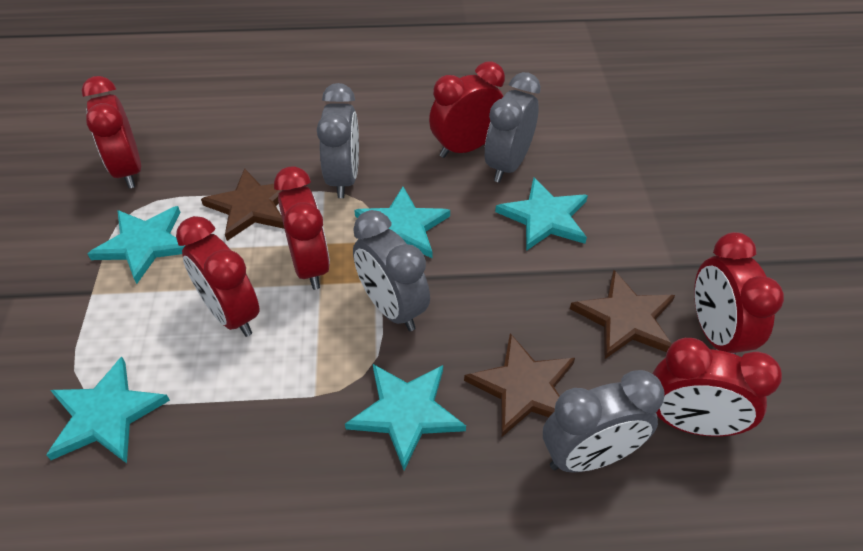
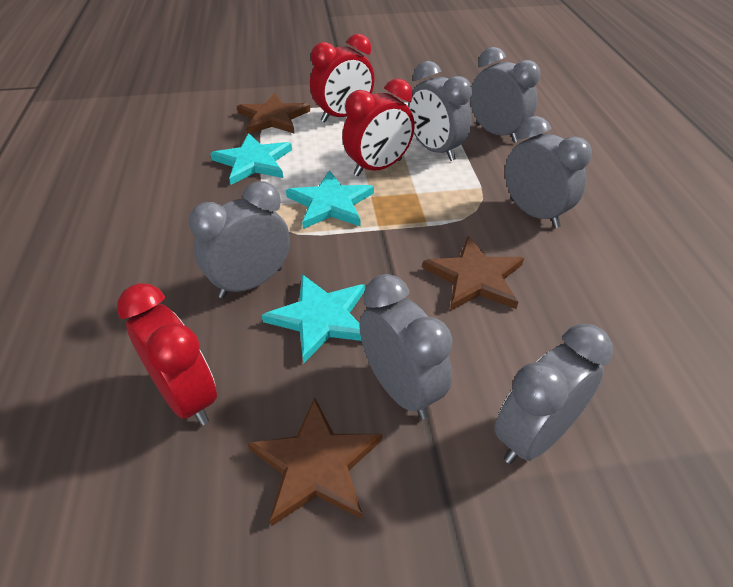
grey clock: 4 -> 6
red clock: 6 -> 3
turquoise star: 5 -> 3

